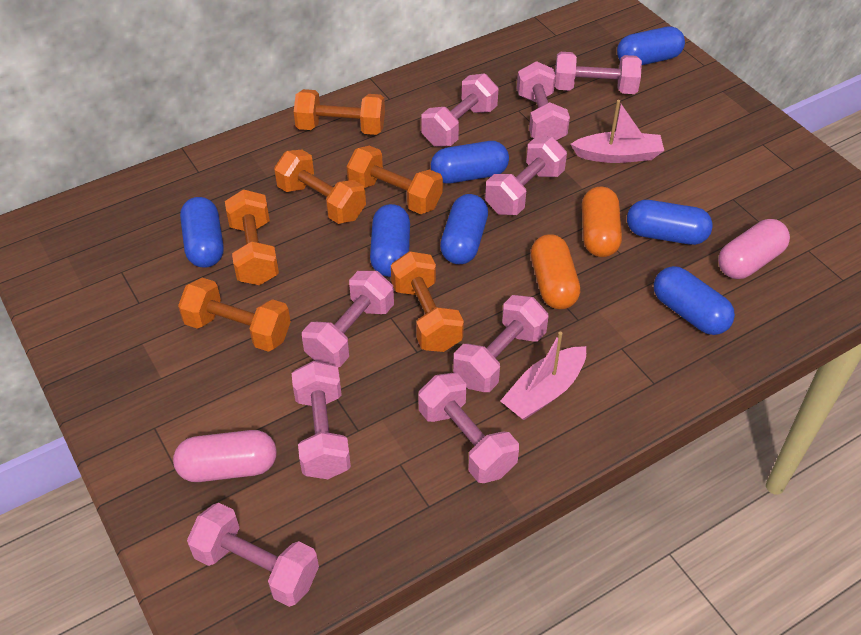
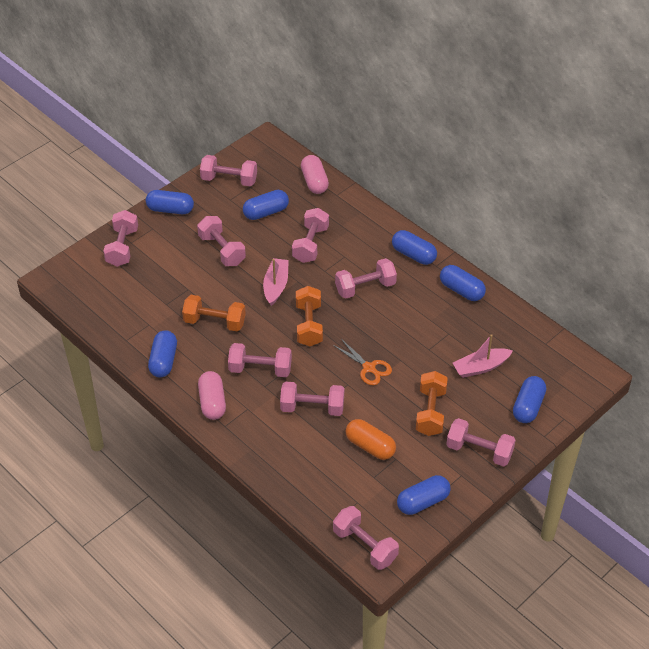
orange capsule: 2 -> 1
orange dumbbell: 6 -> 3
orange scissors: 0 -> 1

